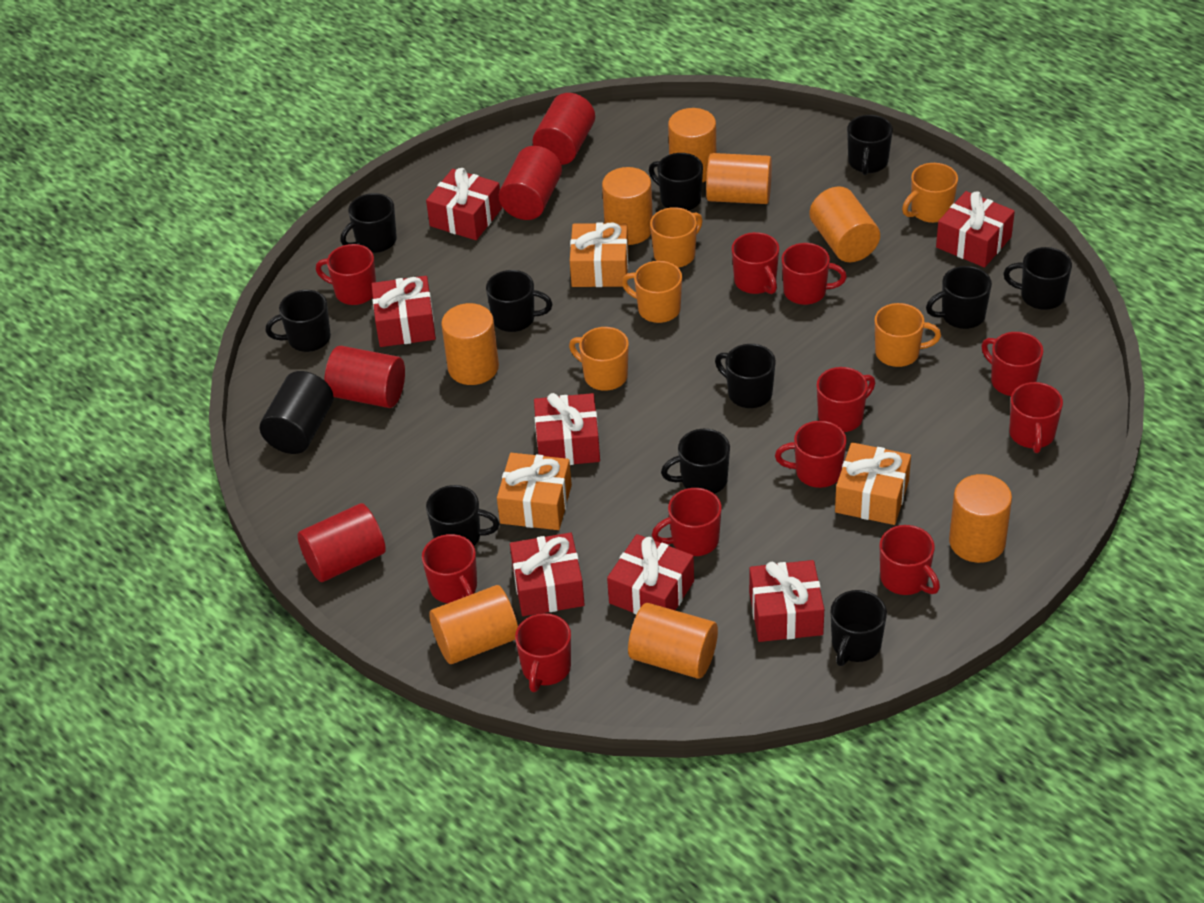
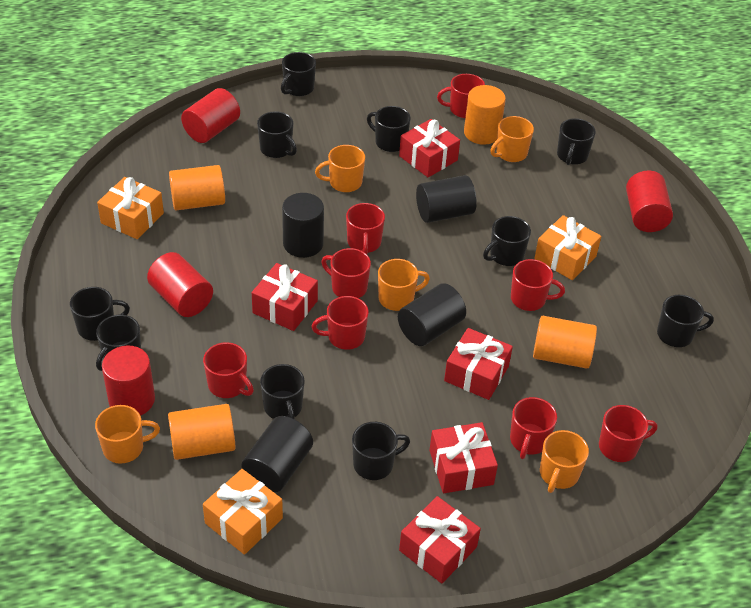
black cylinder: 1 -> 4
black mug: 11 -> 10
orange cylinder: 8 -> 4
red gift: 7 -> 5
red mug: 11 -> 8

